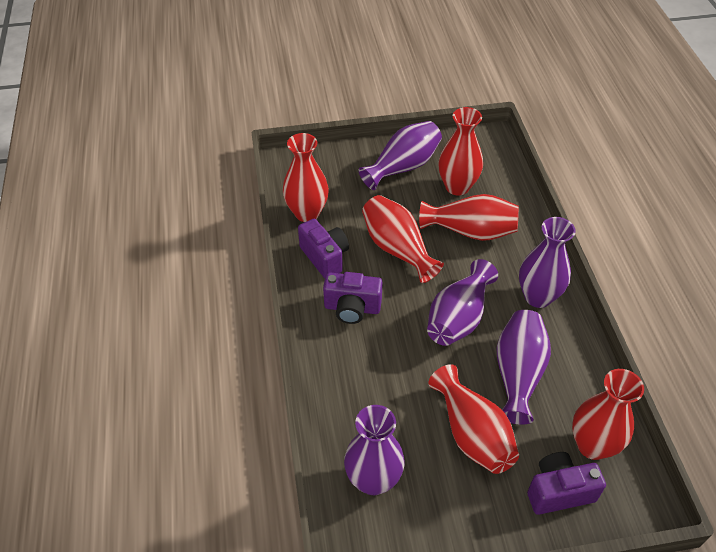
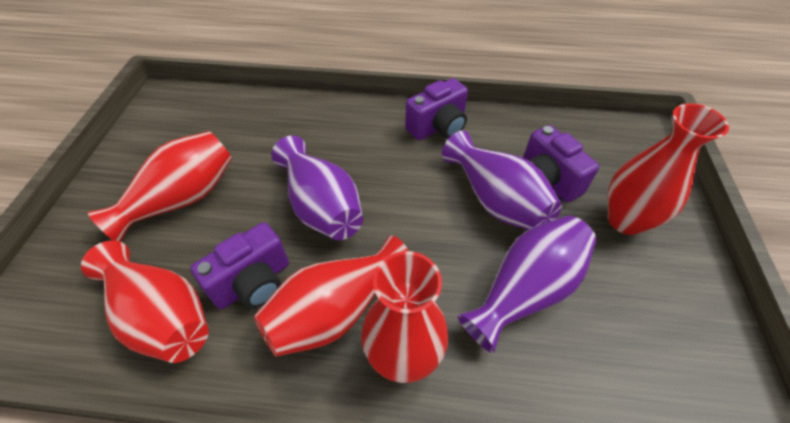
purple vase: 5 -> 3
red vase: 6 -> 5

